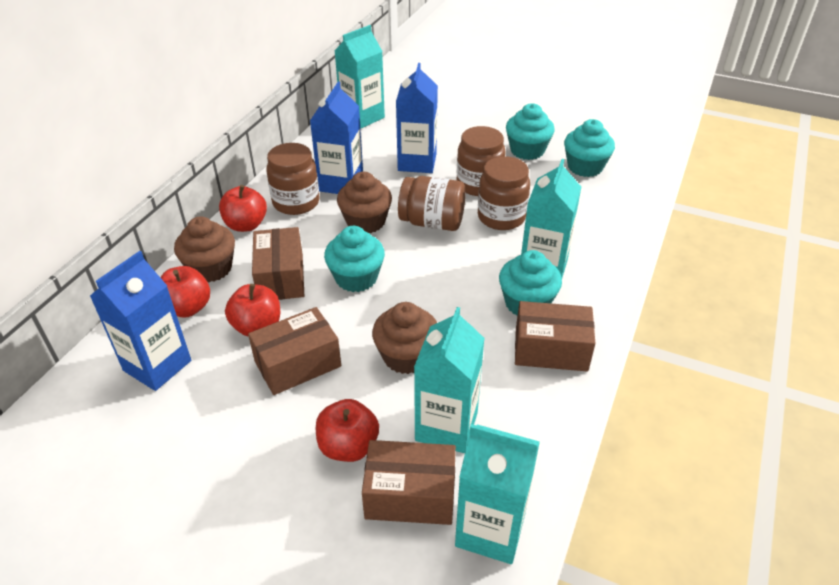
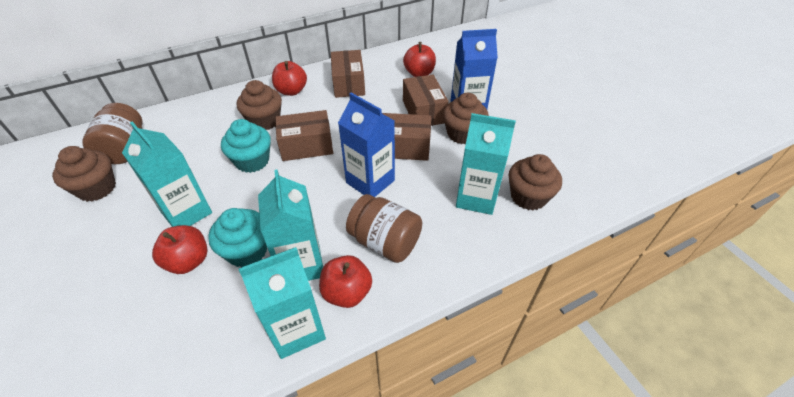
blue carton: 3 -> 2
brown cupcake: 3 -> 4
brown jar: 4 -> 2
turquoise cupcake: 4 -> 2

